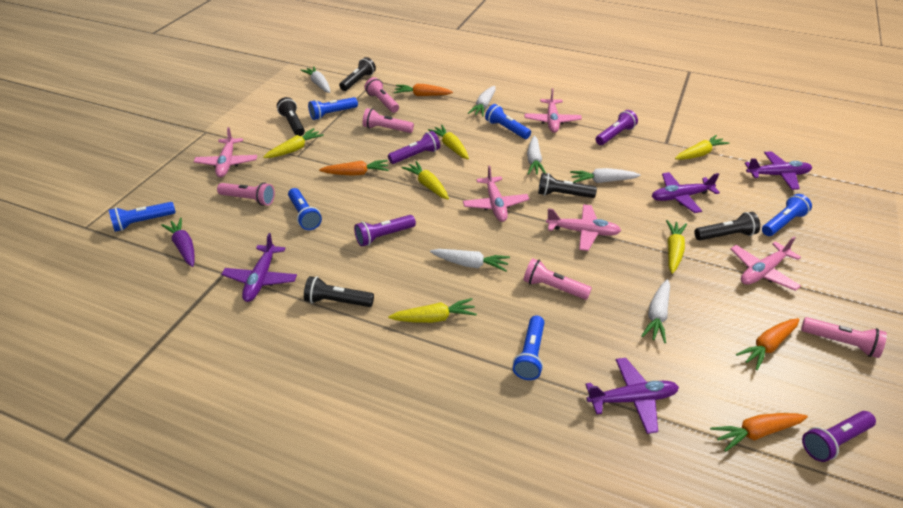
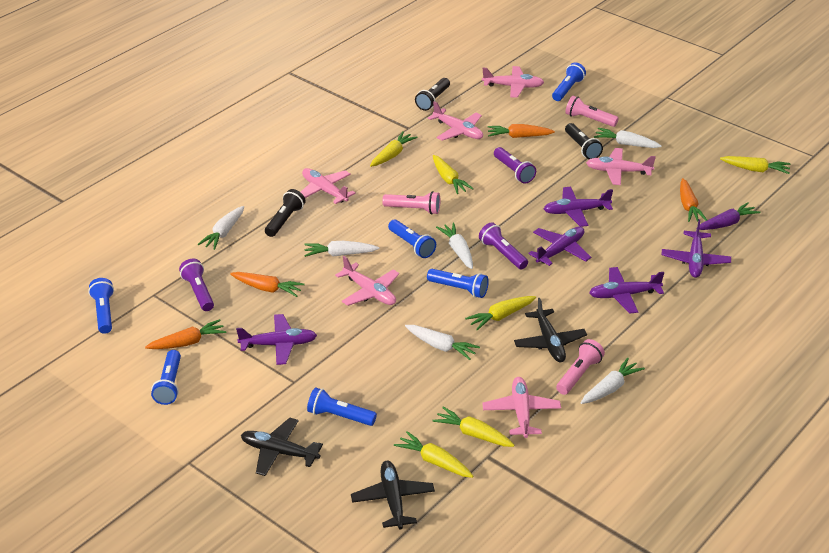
black flashlight: 5 -> 3
black plane: 0 -> 3
pink flashlight: 5 -> 3
pink plane: 5 -> 6
purple flashlight: 4 -> 3
purple plane: 4 -> 5

